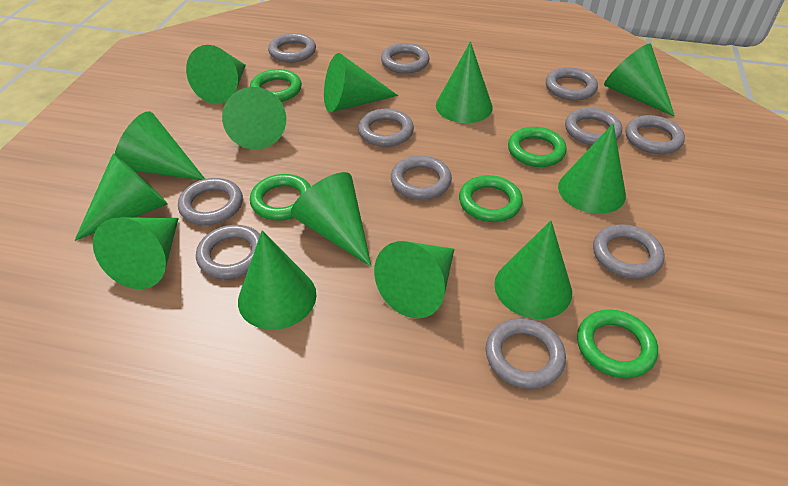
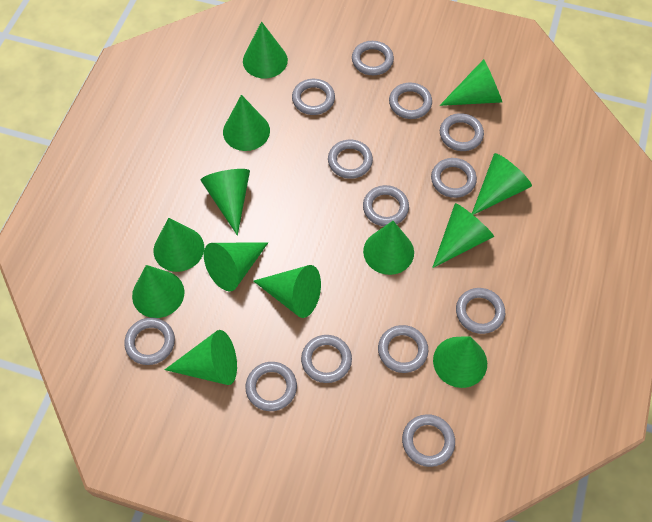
green ring: 5 -> 0
grey ring: 11 -> 13

